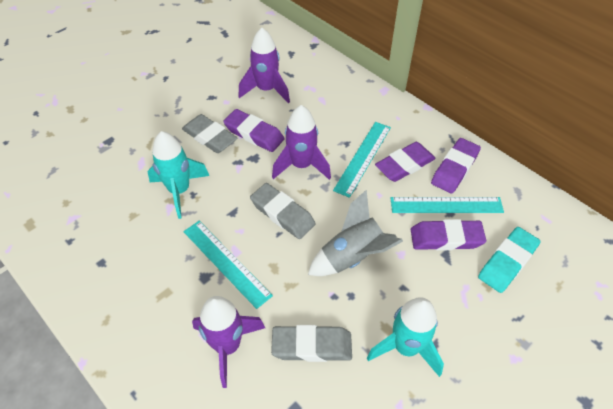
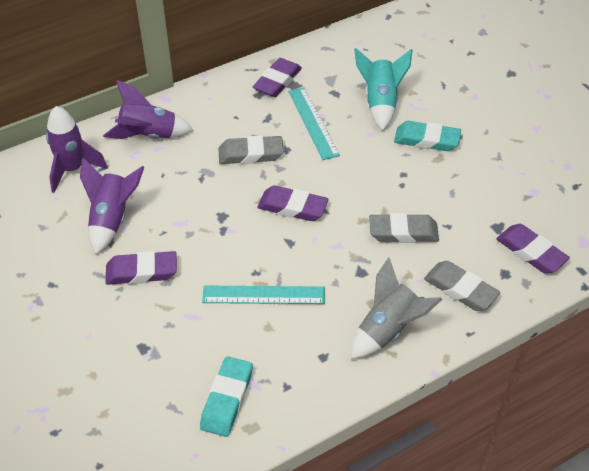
turquoise eraser: 1 -> 2
turquoise rocket: 2 -> 1
turquoise ruler: 3 -> 2

